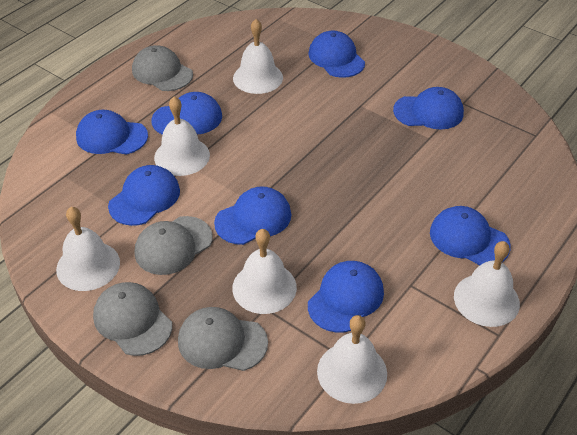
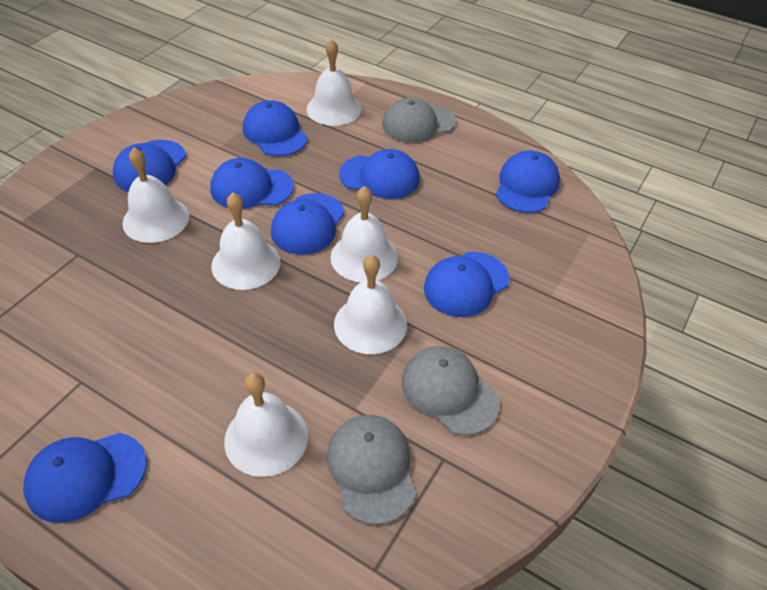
grey cap: 4 -> 3

